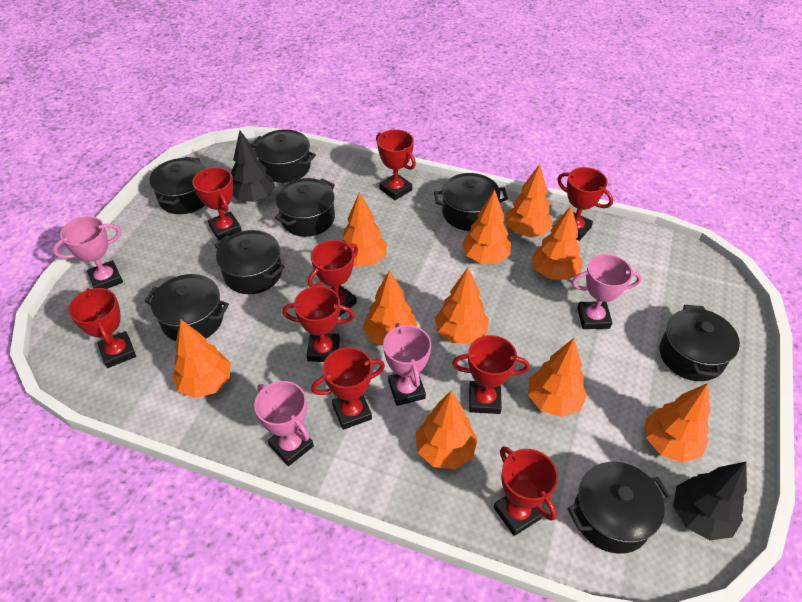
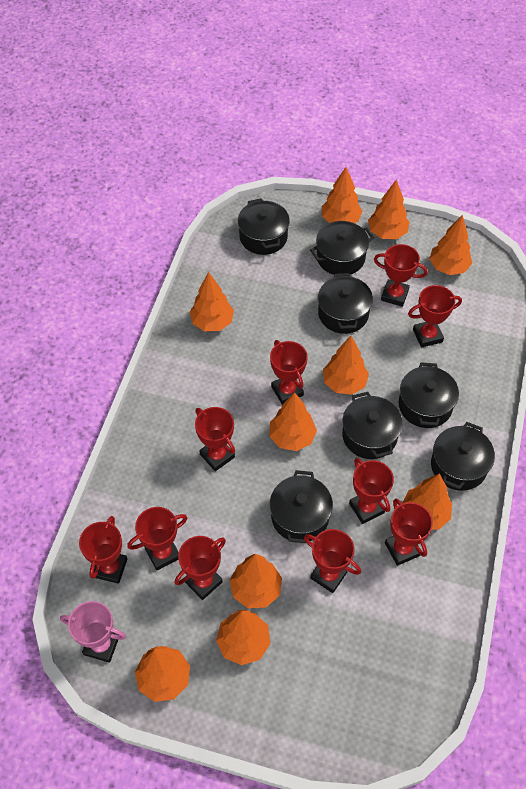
black pot: 8 -> 7
black tree: 2 -> 0
pink trophy: 4 -> 1
red trophy: 9 -> 10

